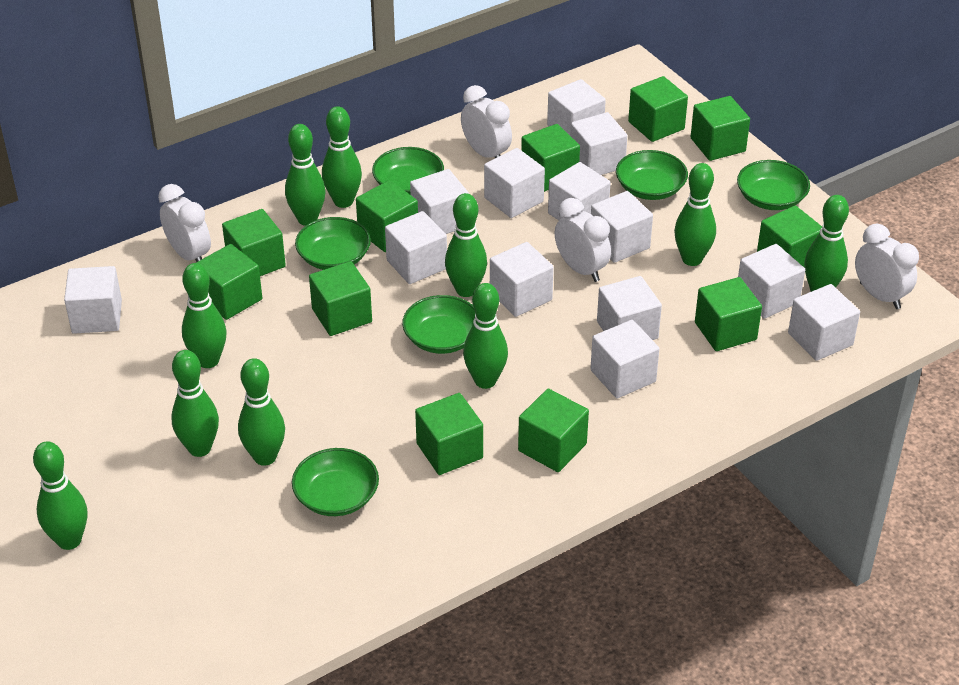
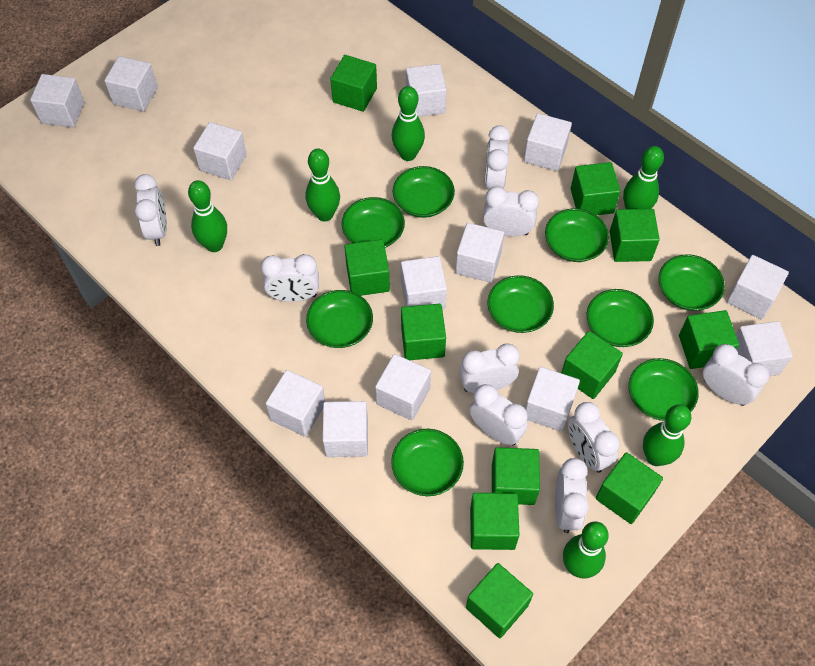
green bowl: 6 -> 9
green bowling pin: 10 -> 6
white clock: 4 -> 9

